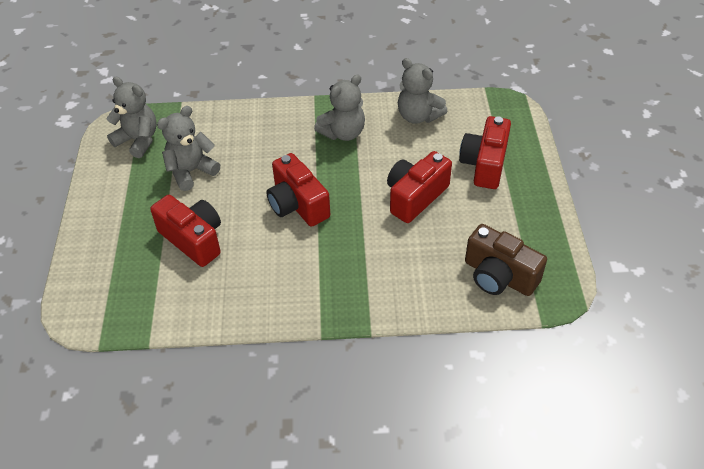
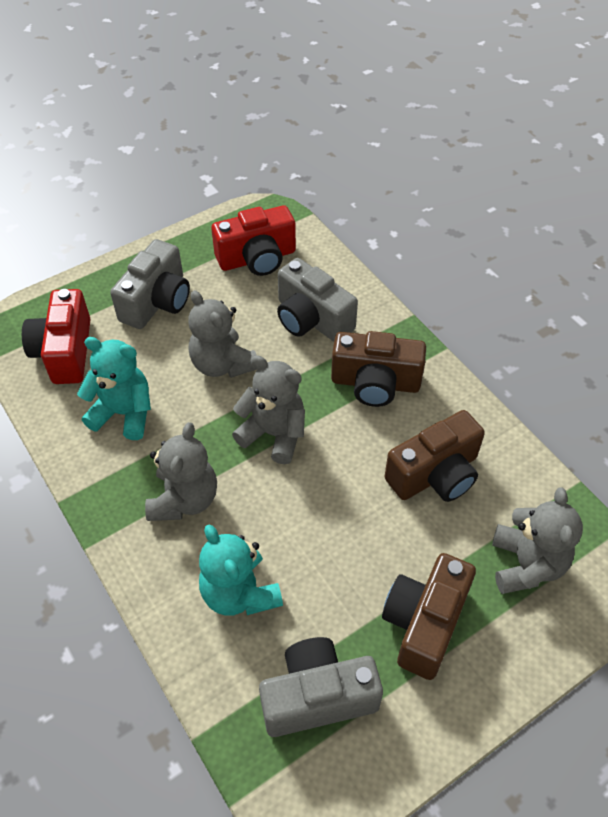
brown camera: 1 -> 3
grey camera: 0 -> 3
red camera: 4 -> 2
turquoise teddy bear: 0 -> 2

